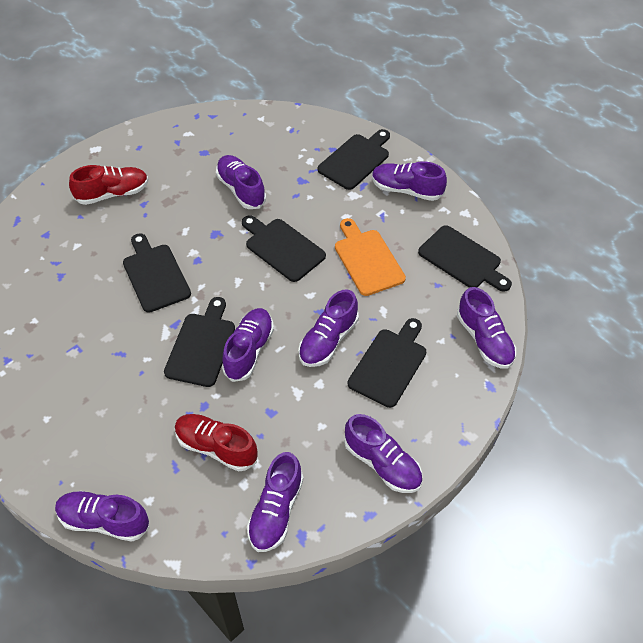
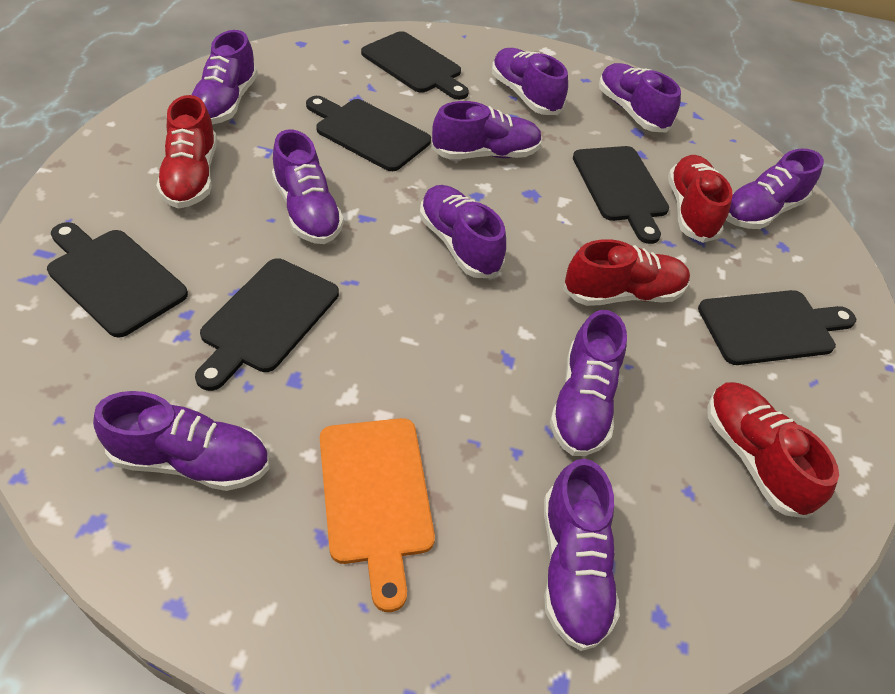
purple shoe: 8 -> 10
red shoe: 2 -> 4

